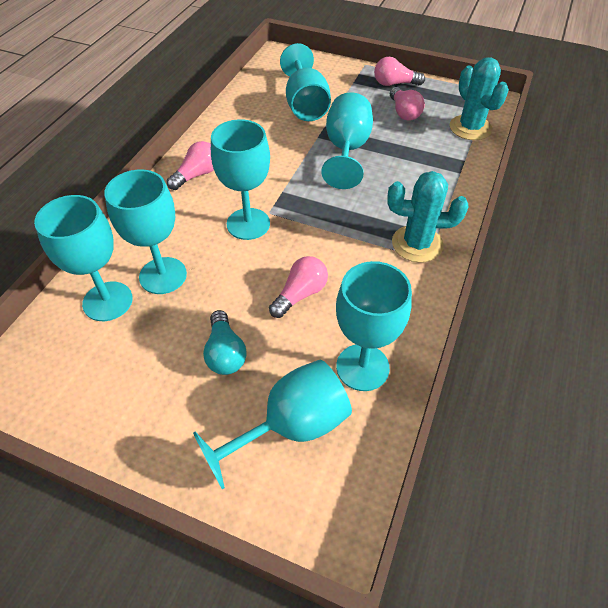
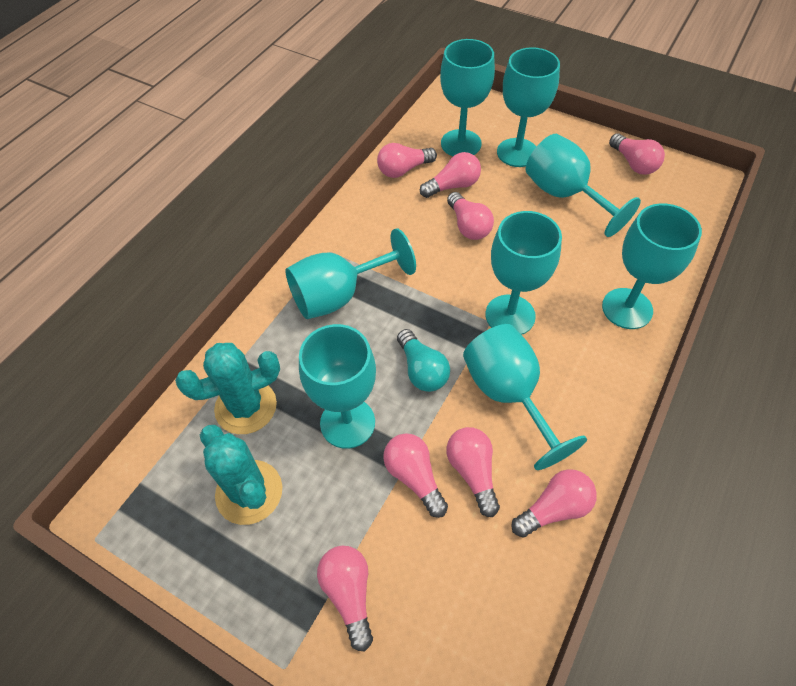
pink light bulb: 4 -> 8
turquoise goblet: 7 -> 8

